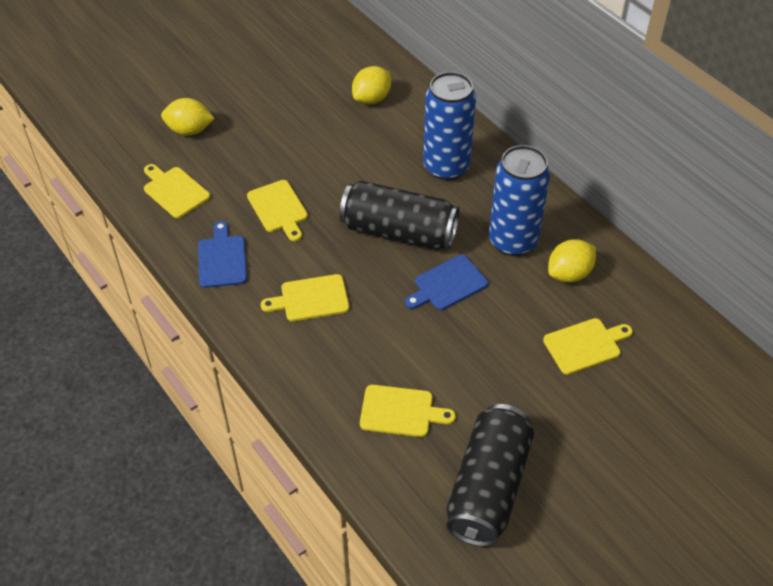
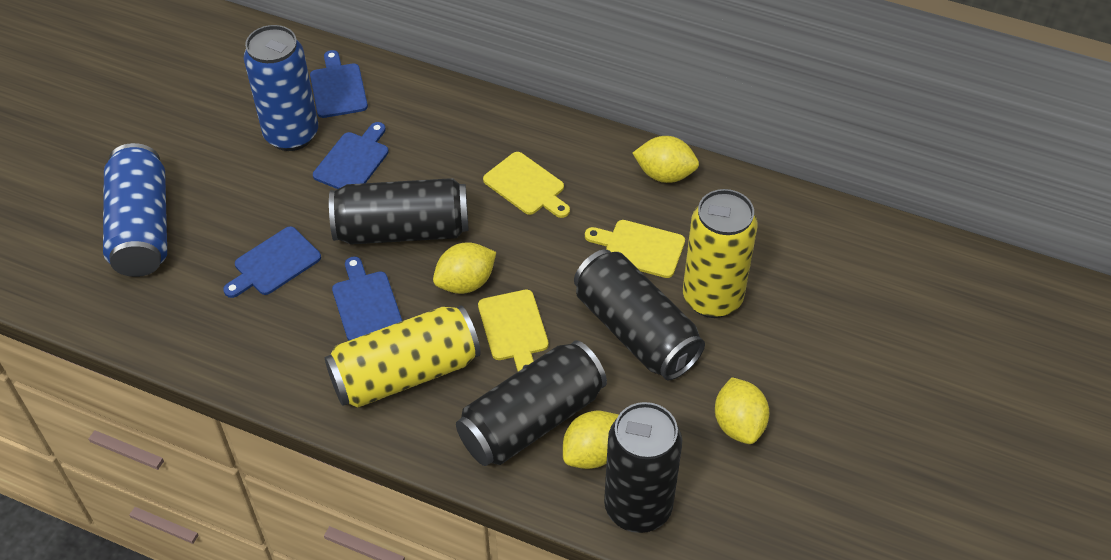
black can: 2 -> 4
blue cutting board: 2 -> 4
yellow can: 0 -> 2
yellow cutting board: 5 -> 3
yellow lemon: 3 -> 4

